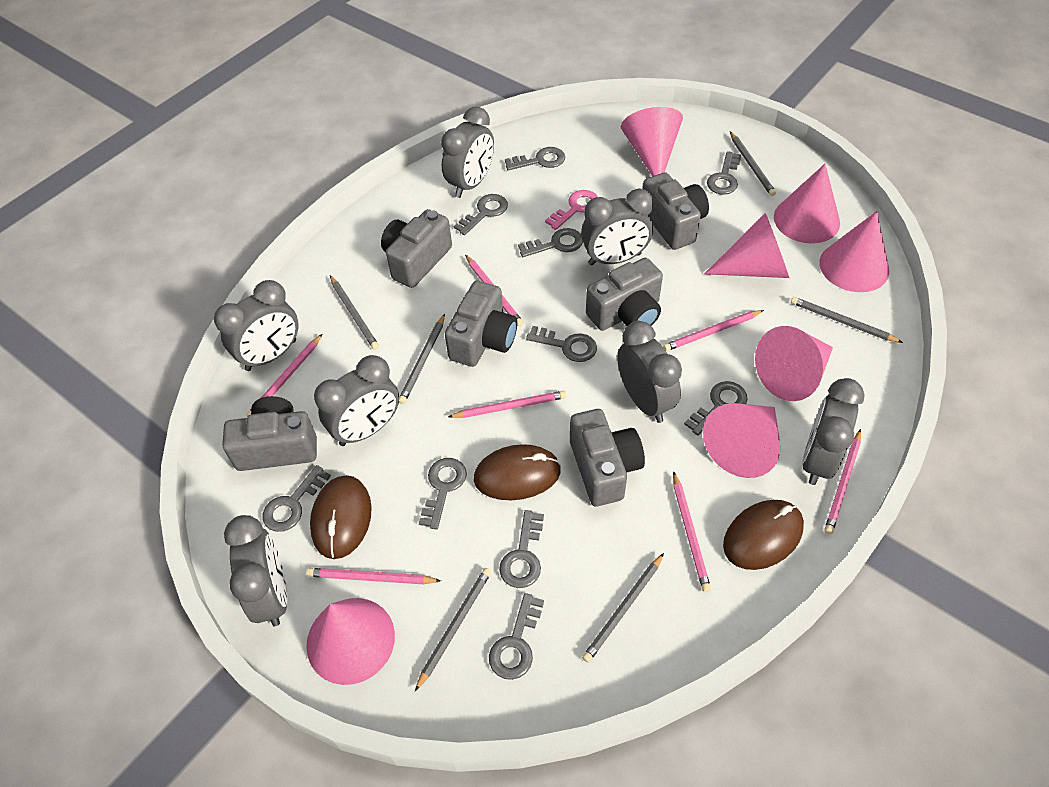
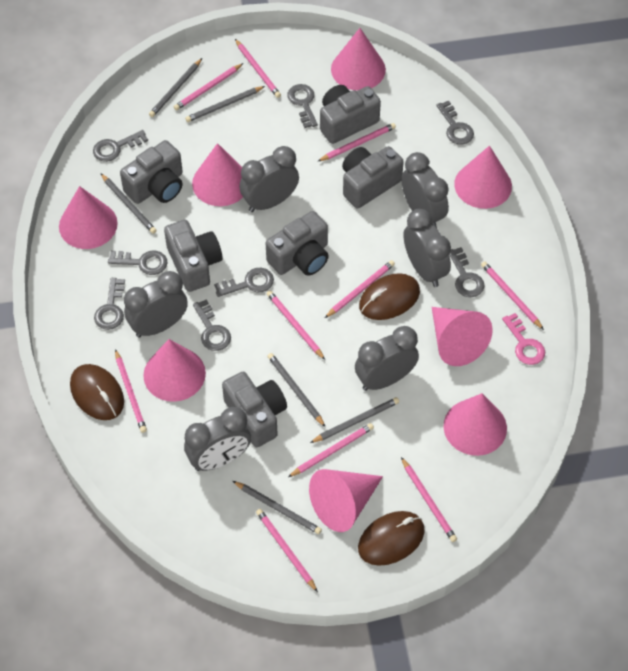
grey clock: 7 -> 6
grey key: 10 -> 8
pink cone: 7 -> 8
pink pencil: 7 -> 10

